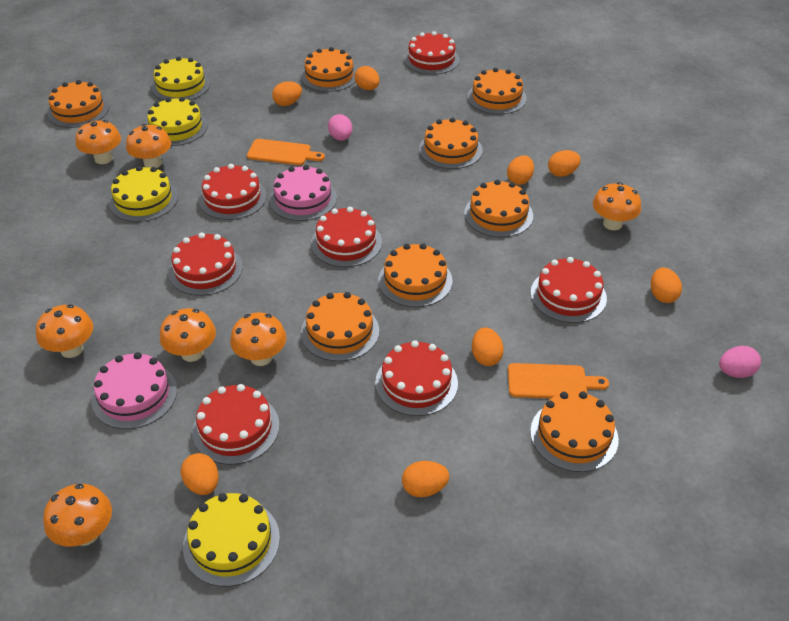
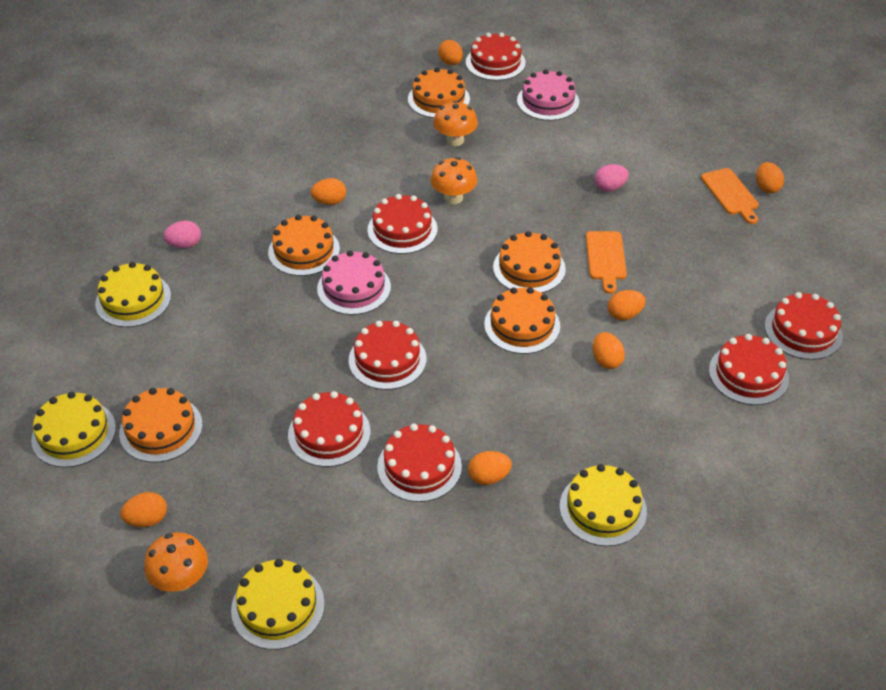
orange cake: 8 -> 5
orange egg: 8 -> 7
orange mushroom: 7 -> 3

